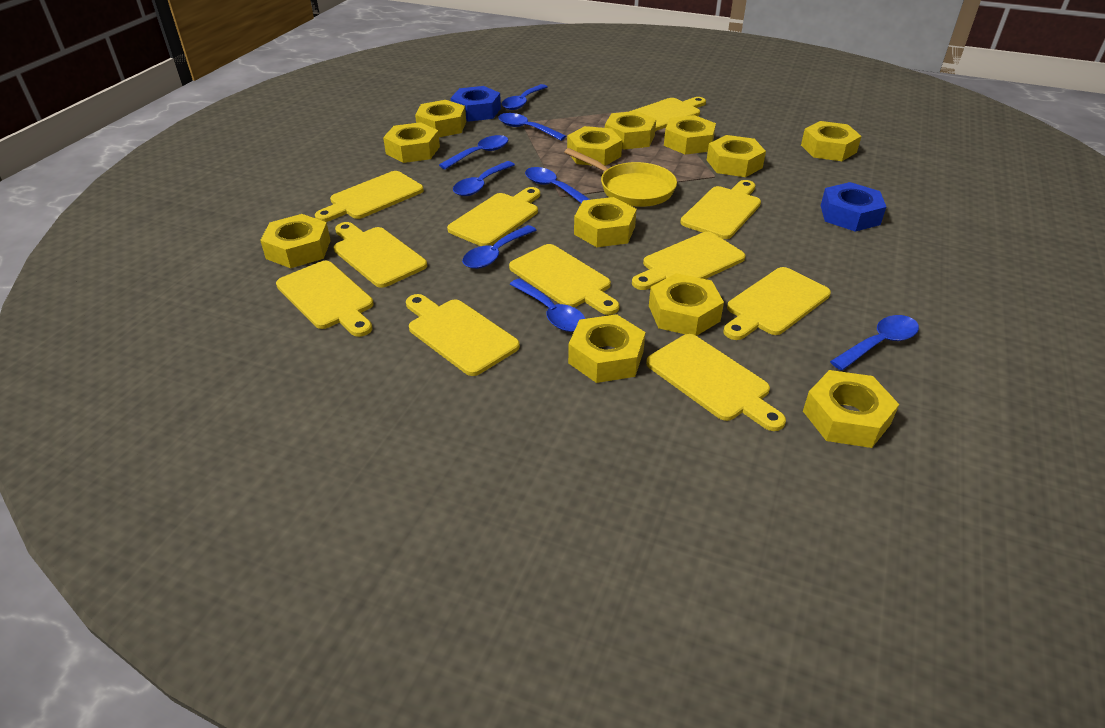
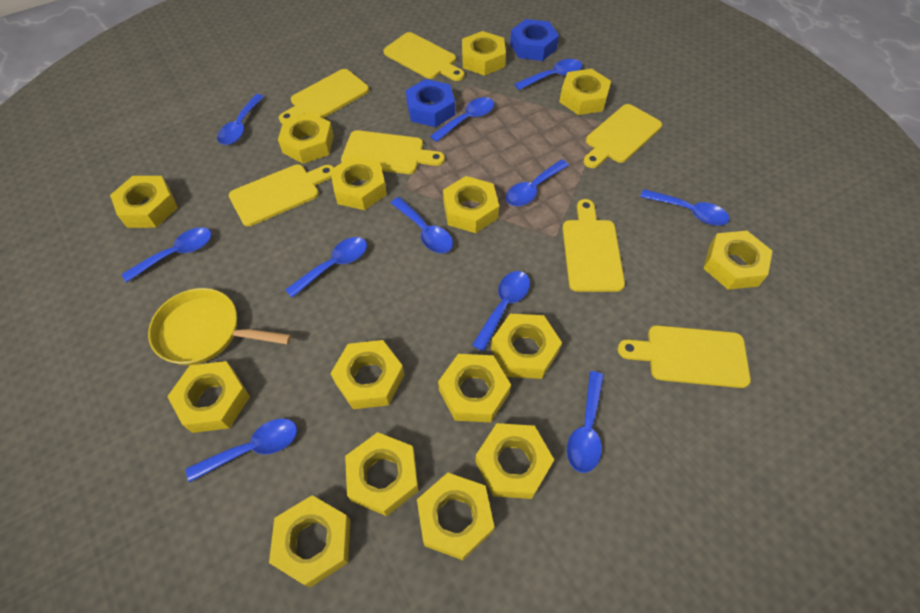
blue spoon: 8 -> 11
yellow cutting board: 11 -> 7
yellow nut: 12 -> 15

